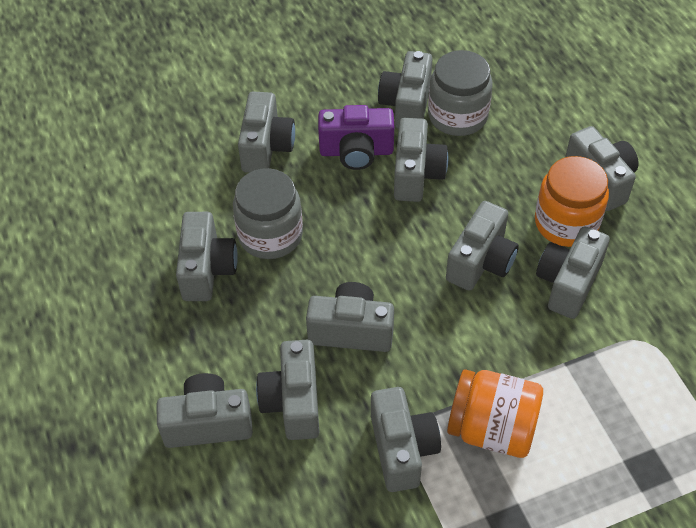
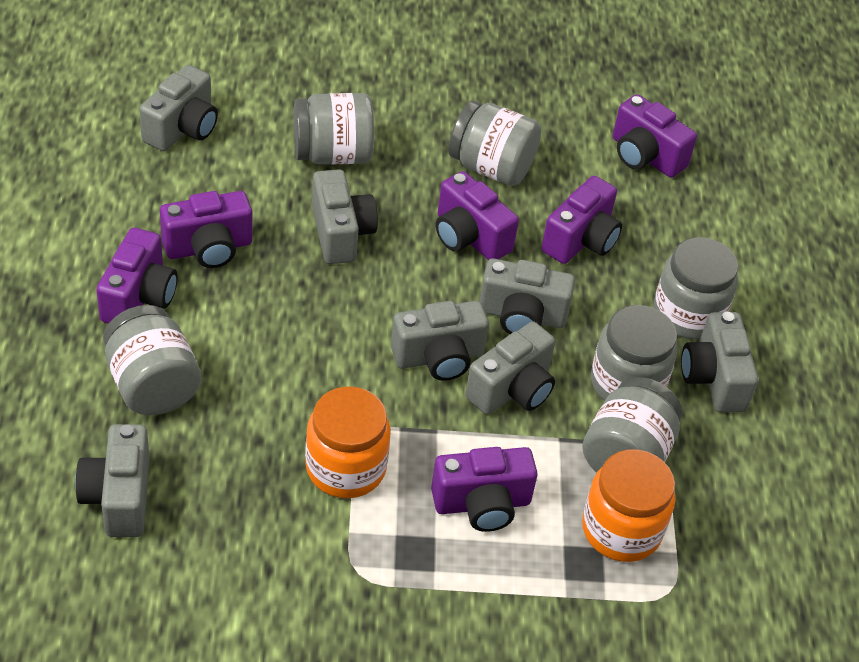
grey camera: 11 -> 7
grey jar: 2 -> 6
purple camera: 1 -> 6

